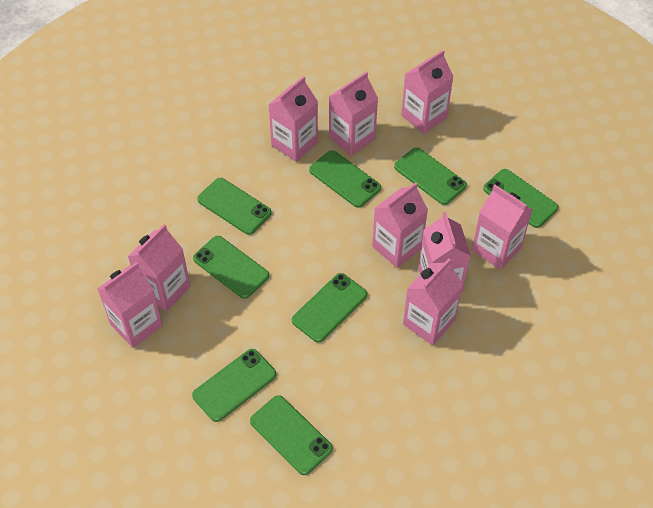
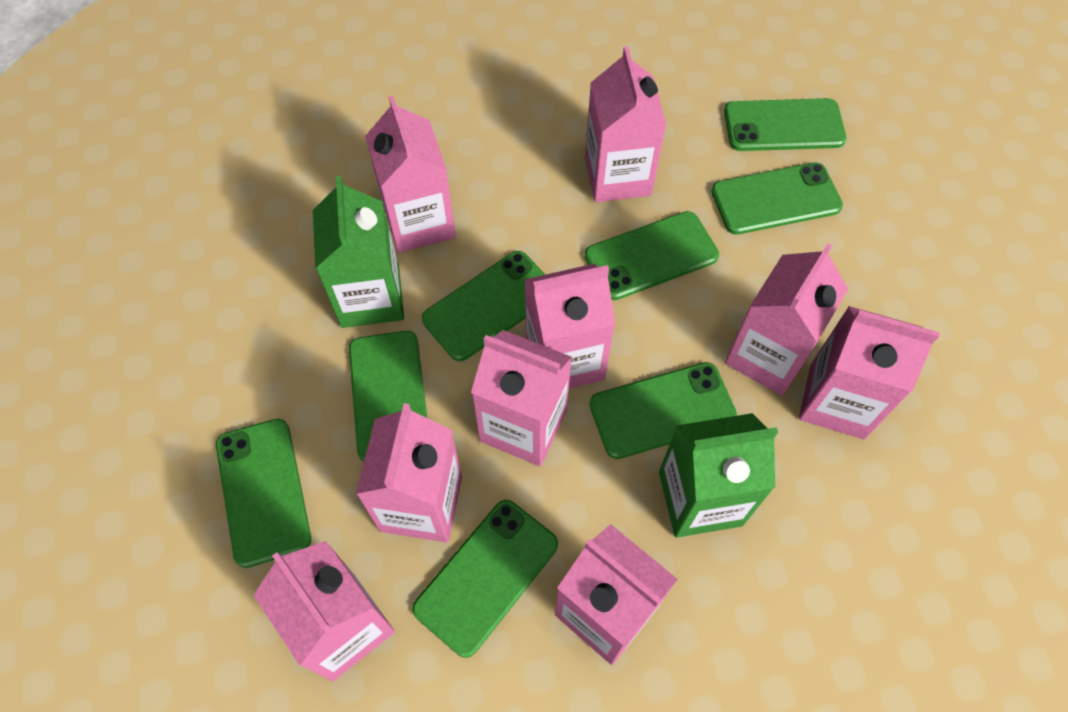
green carton: 0 -> 2

